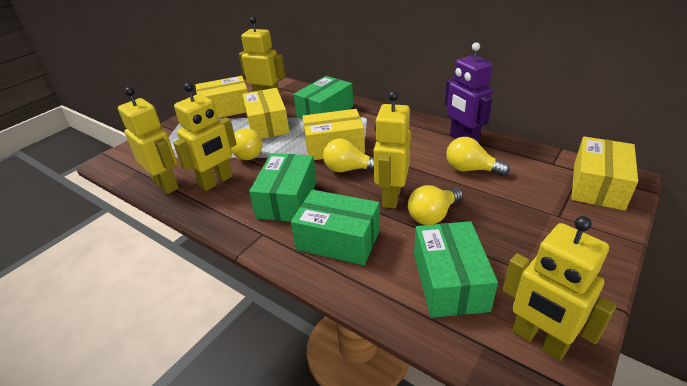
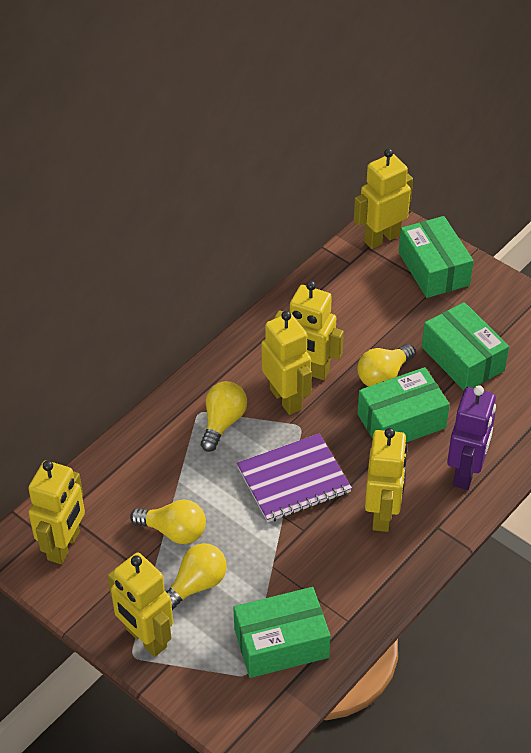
purple notebook: 0 -> 1
yellow box: 4 -> 0
yellow robot: 5 -> 6

